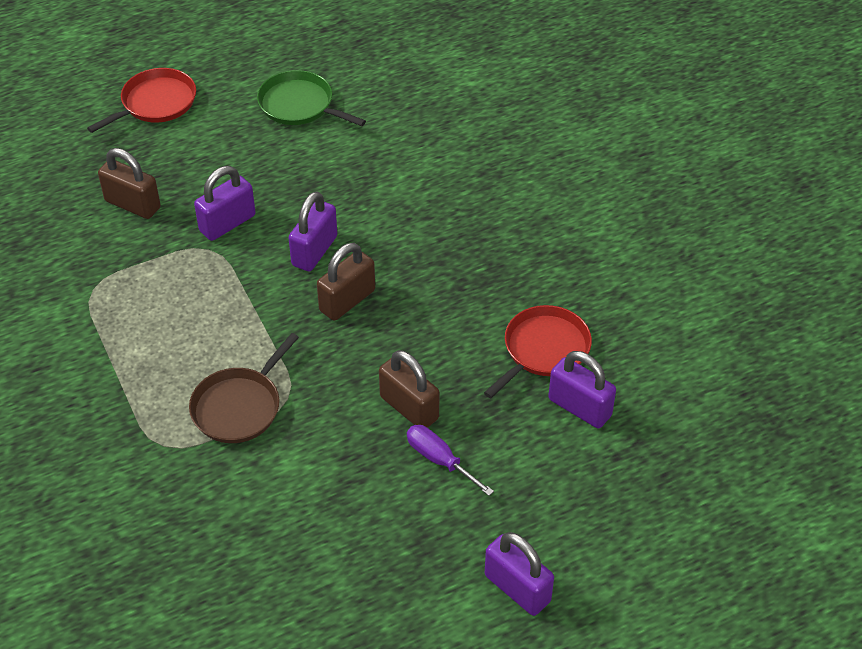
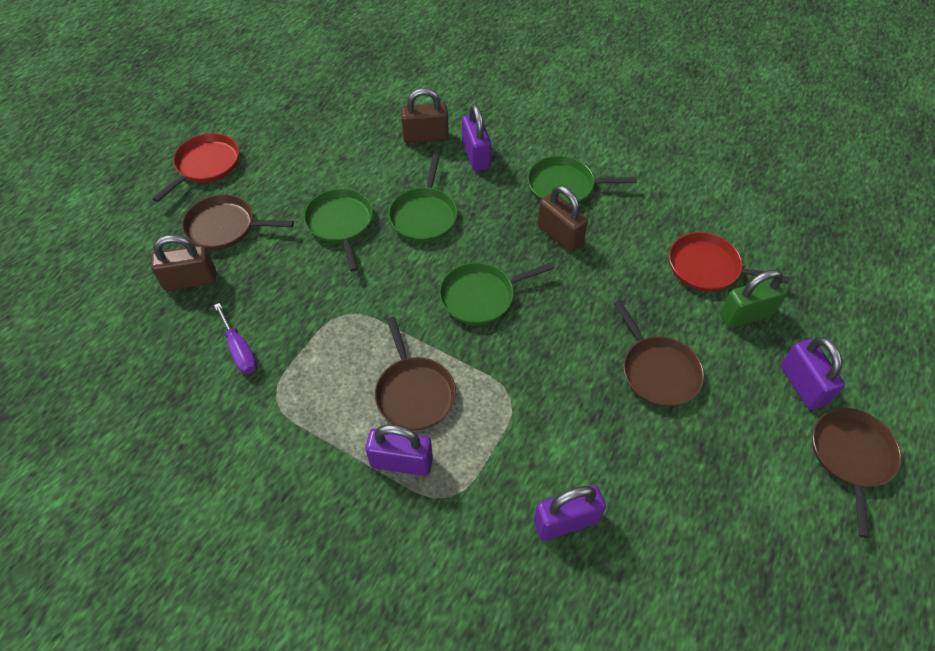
brown pan: 1 -> 4
green padlock: 0 -> 1
green pan: 1 -> 4

